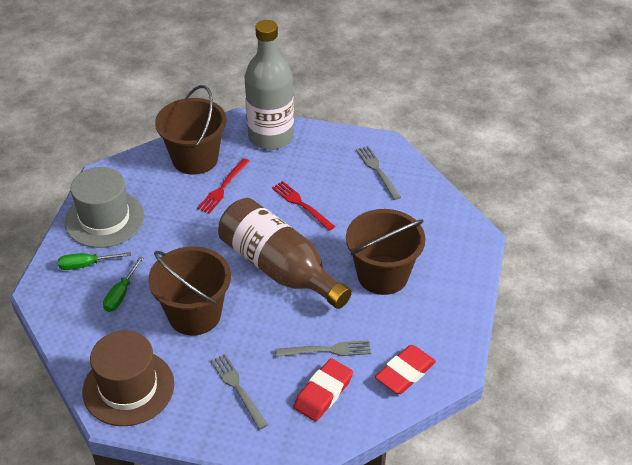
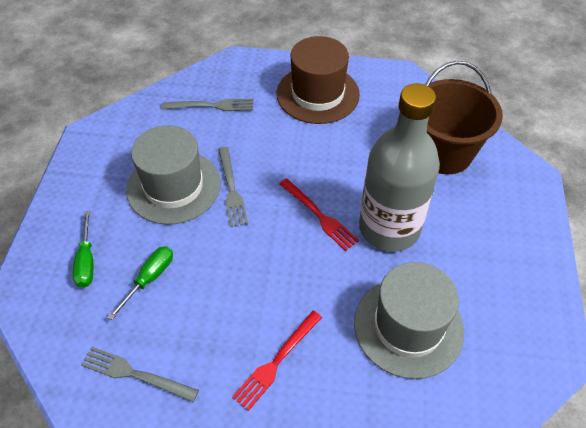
brown bottle: 1 -> 0
brown bucket: 3 -> 1
grey hat: 1 -> 2
red eraser: 2 -> 0

